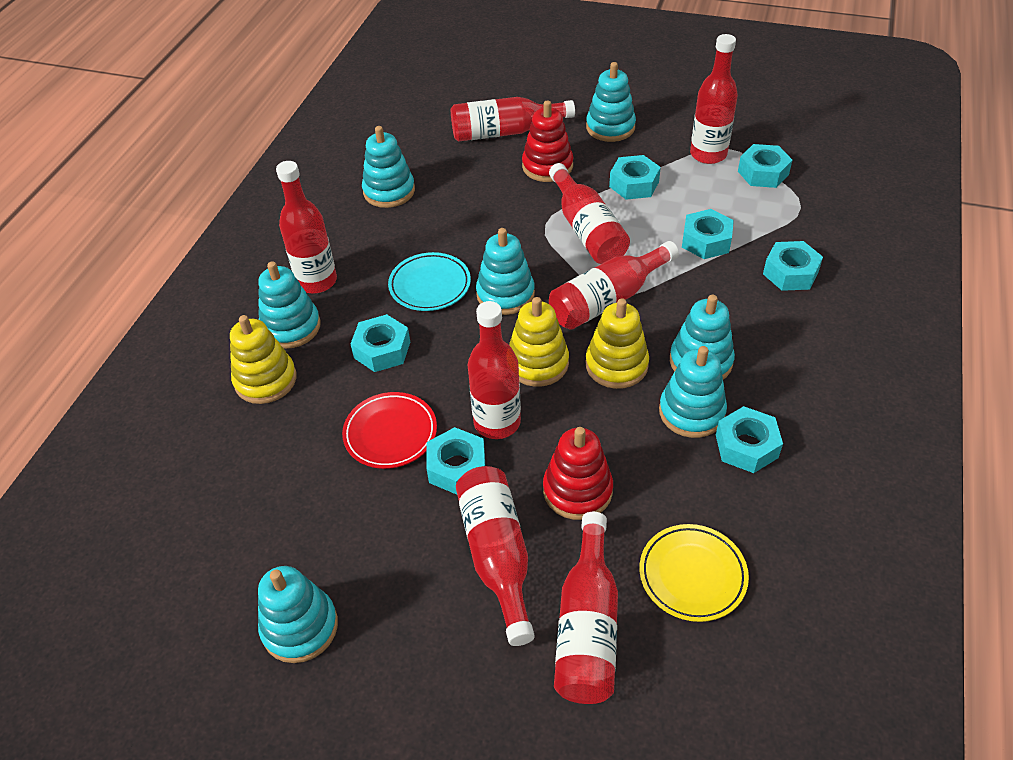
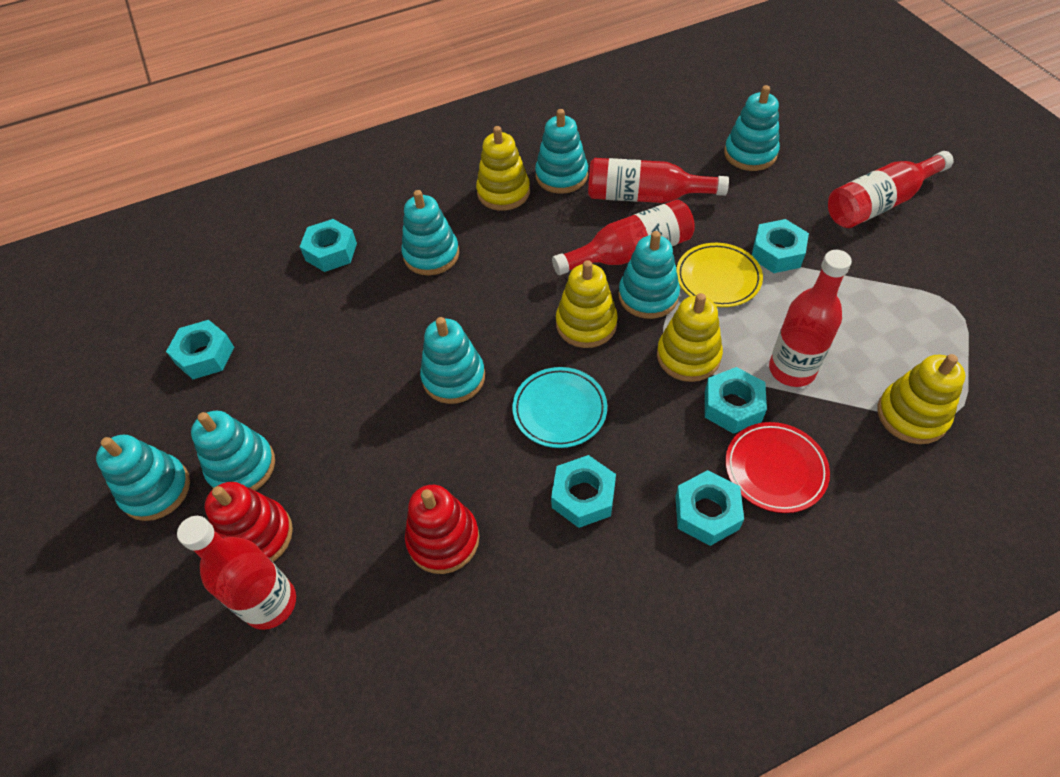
red bottle: 8 -> 5
turquoise nut: 7 -> 6
yellow stacking toy: 3 -> 4

